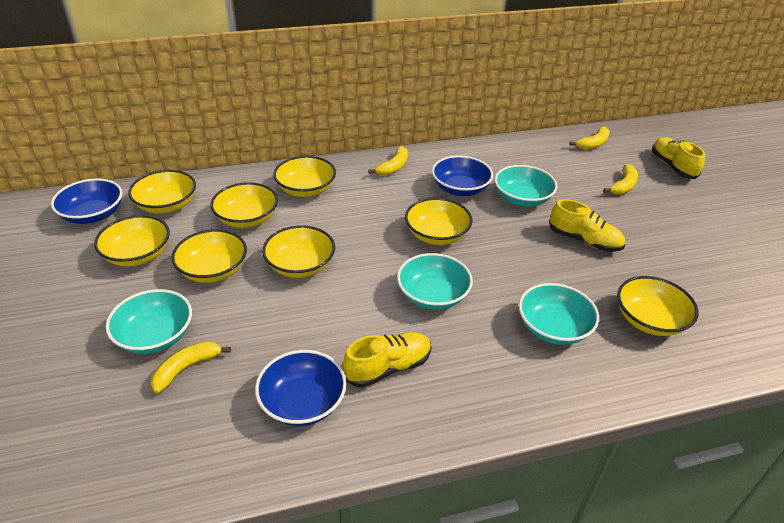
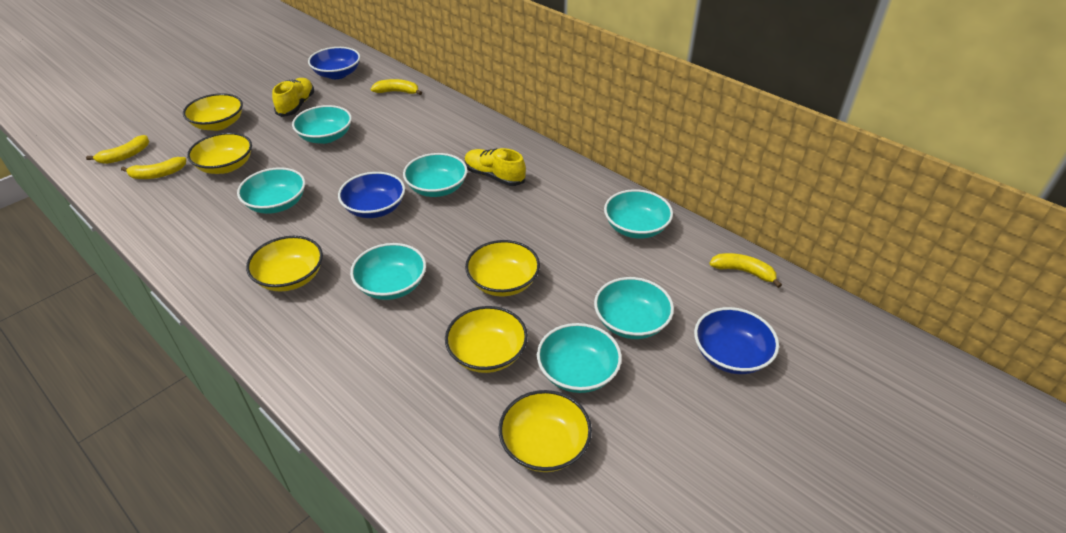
turquoise bowl: 4 -> 7
yellow bowl: 8 -> 6
yellow shoe: 3 -> 2

